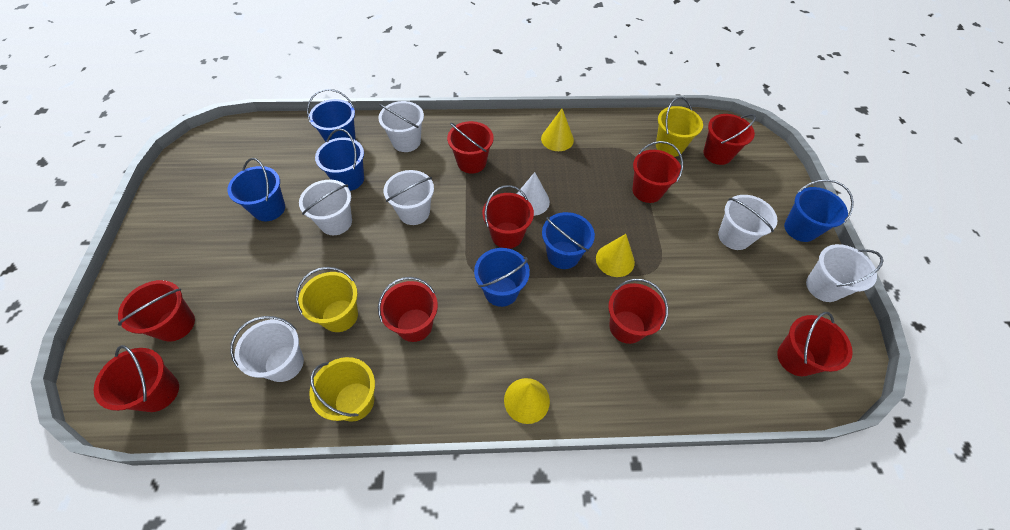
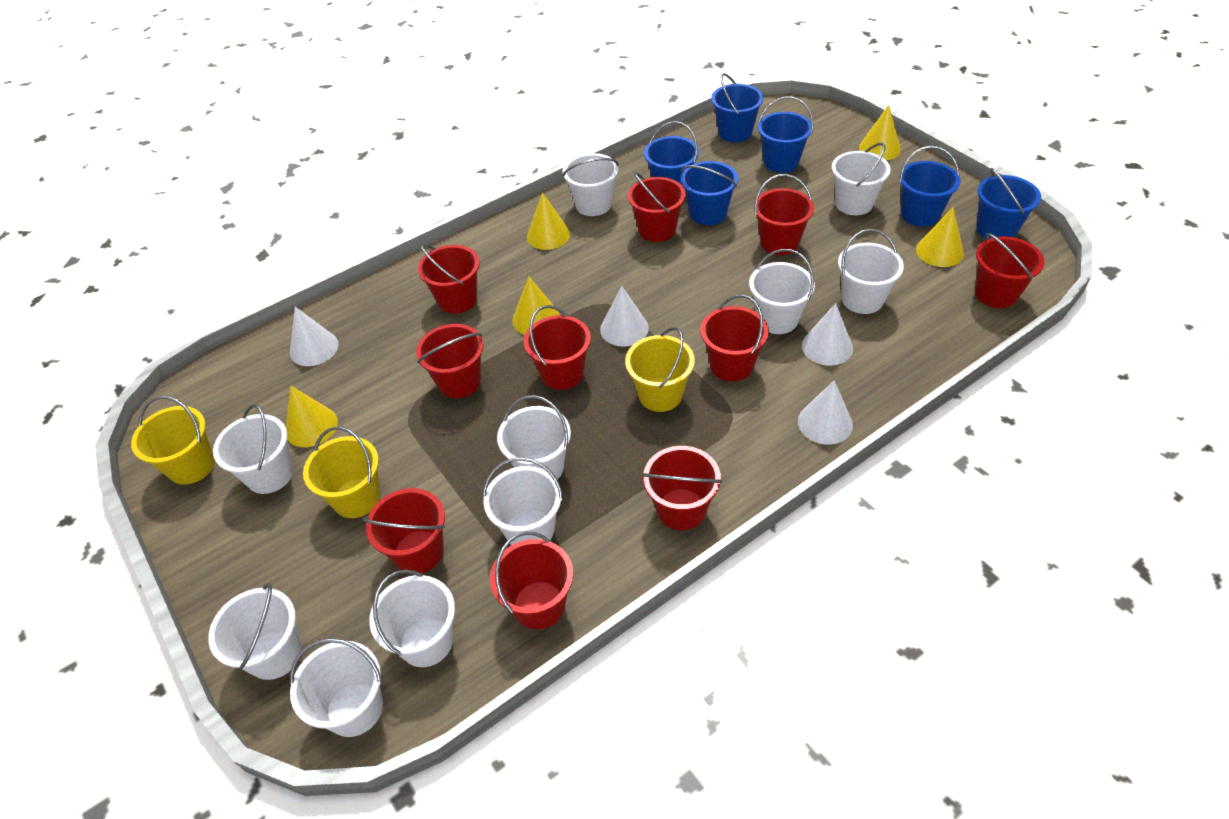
red bucket: 9 -> 10
white bucket: 6 -> 10
white cone: 1 -> 4
yellow cone: 3 -> 5

